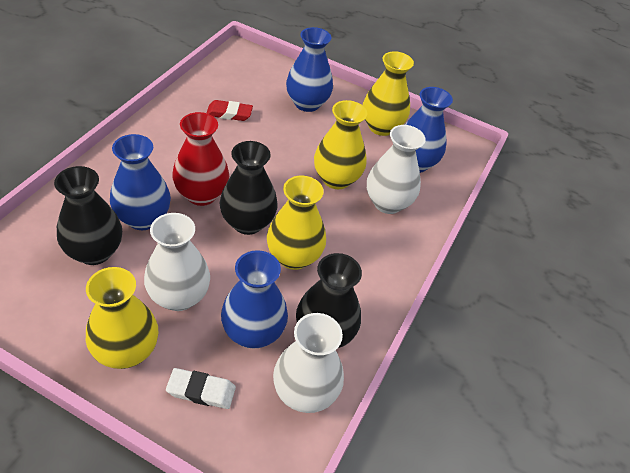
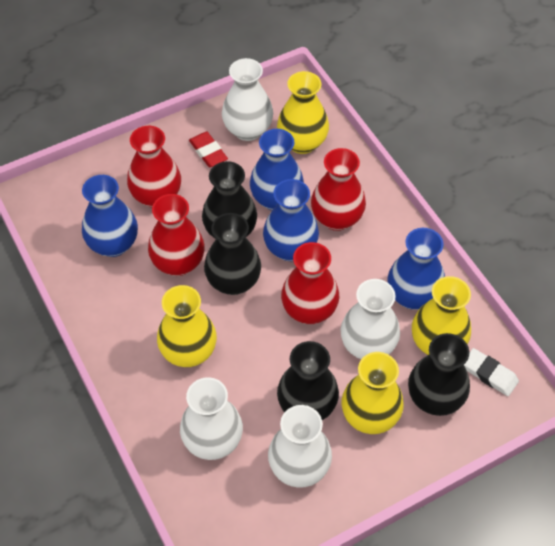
black vase: 3 -> 4
red vase: 1 -> 4
white vase: 3 -> 4

